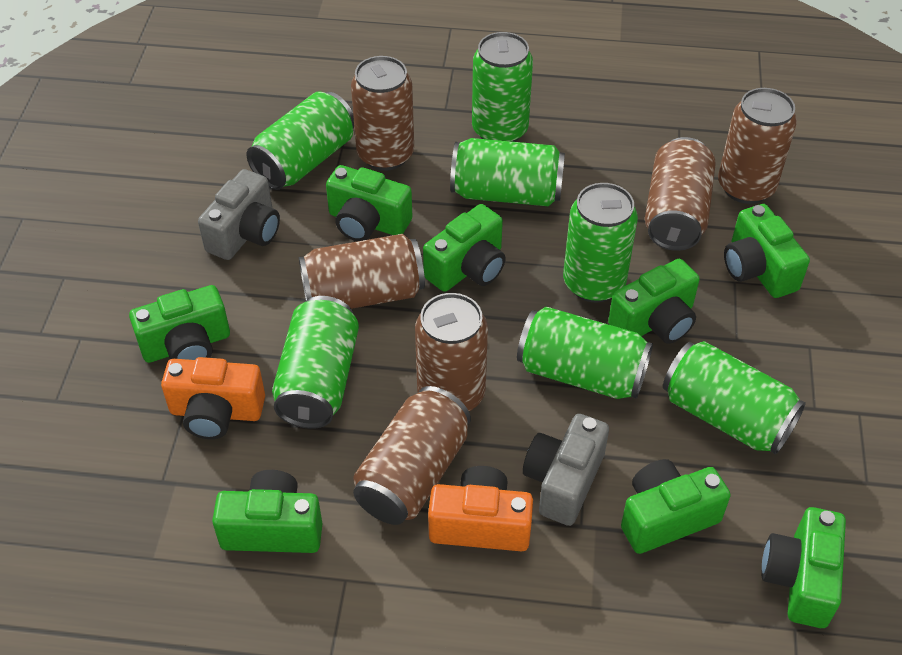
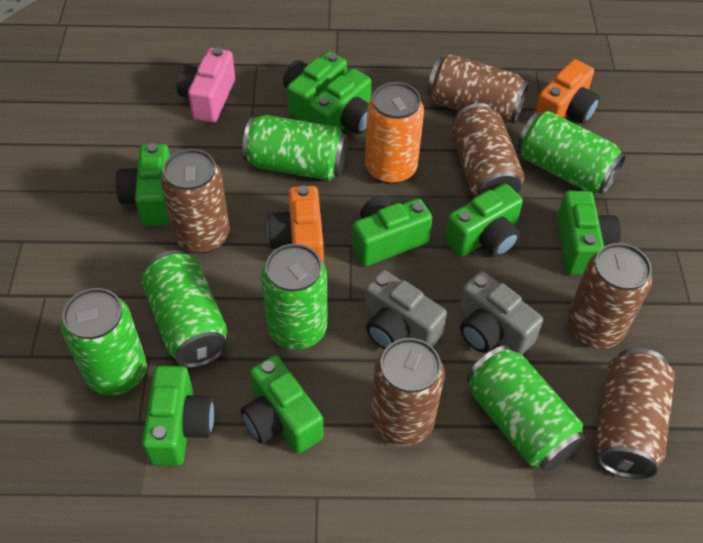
green can: 7 -> 6
orange can: 0 -> 1
pink camera: 0 -> 1

